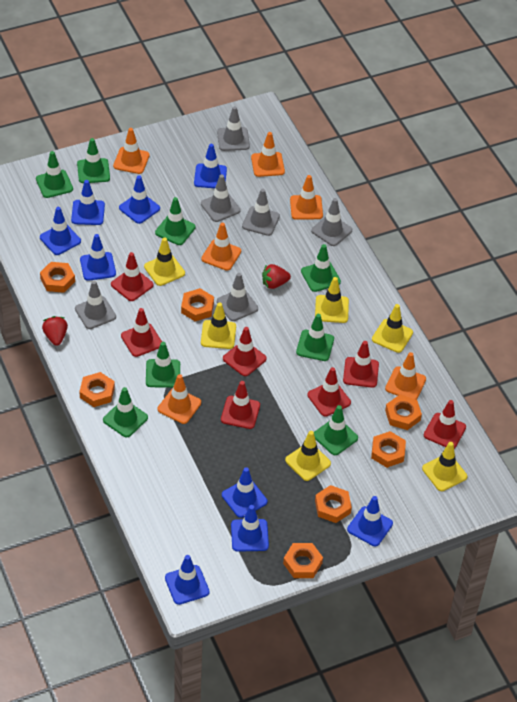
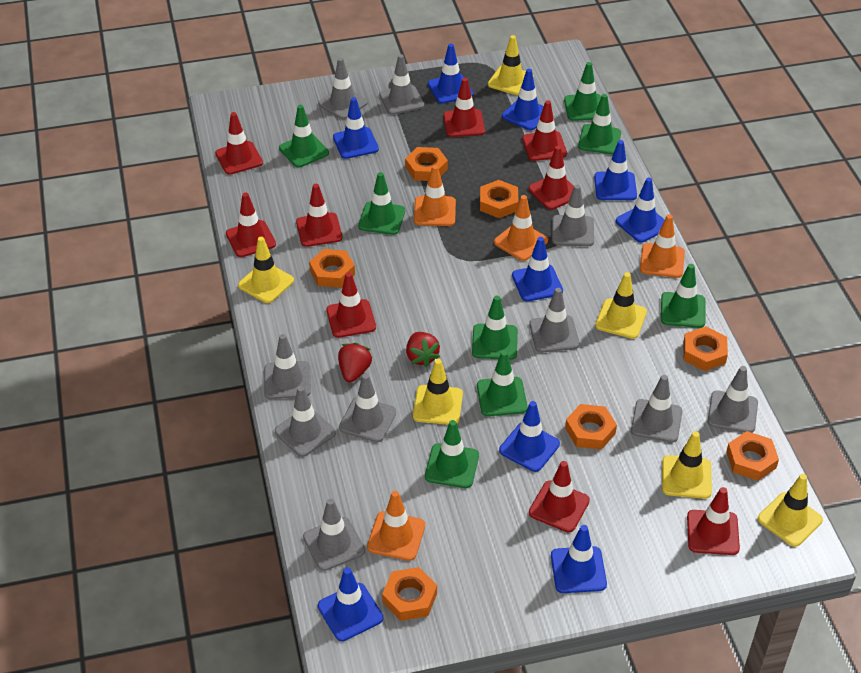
grey traffic cone: 6 -> 10
orange traffic cone: 6 -> 4
red traffic cone: 7 -> 9

